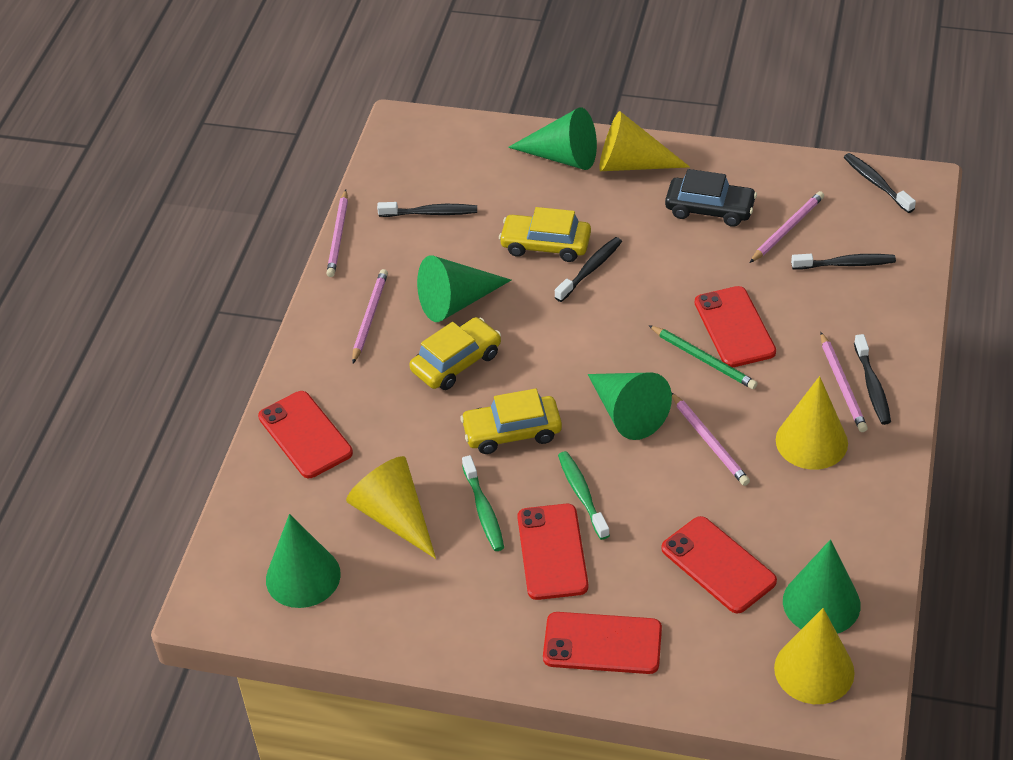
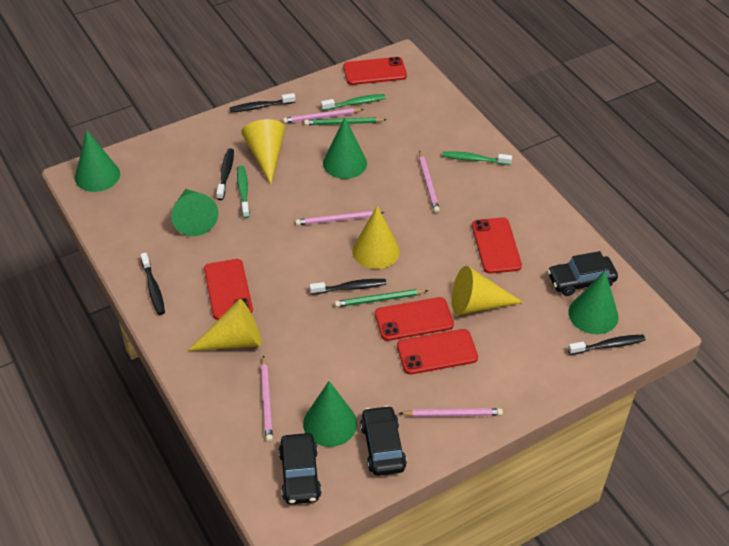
black car: 1 -> 3
green pencil: 1 -> 2
green toothbrush: 2 -> 3
yellow car: 3 -> 0

